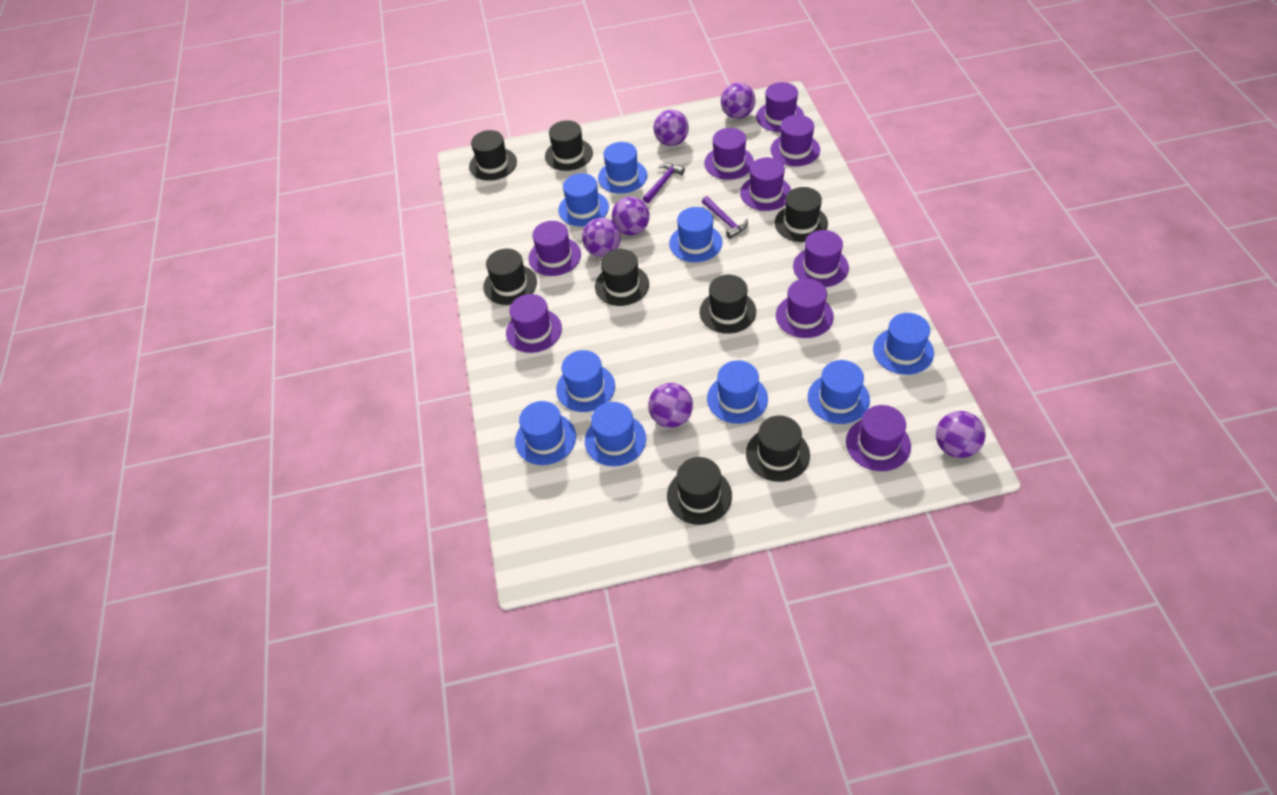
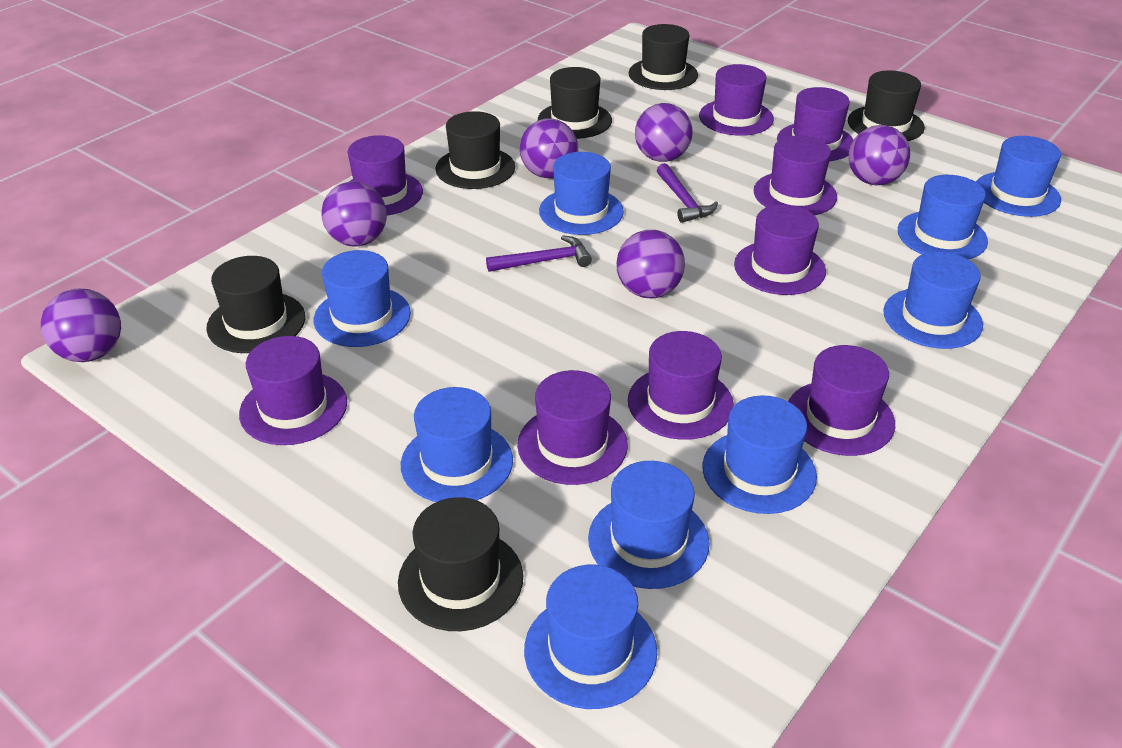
black hat: 8 -> 6

